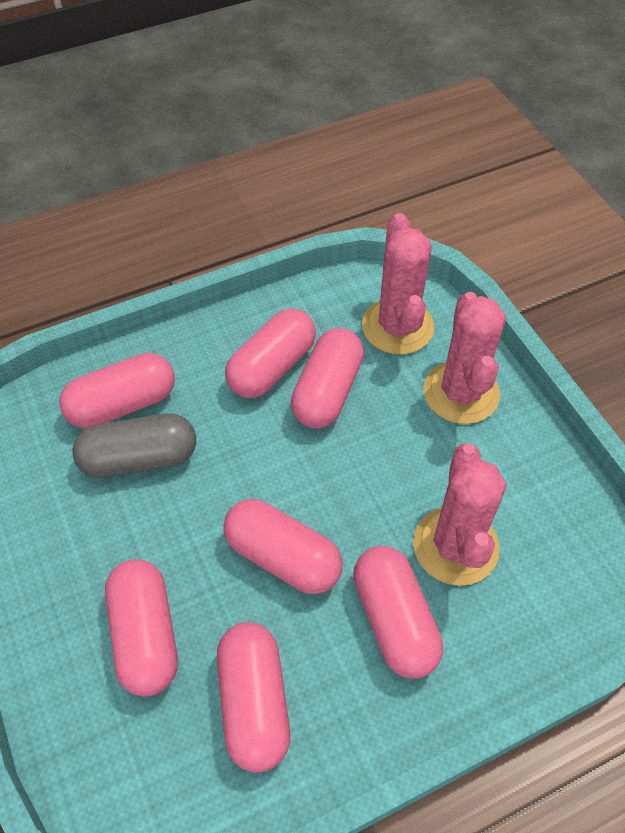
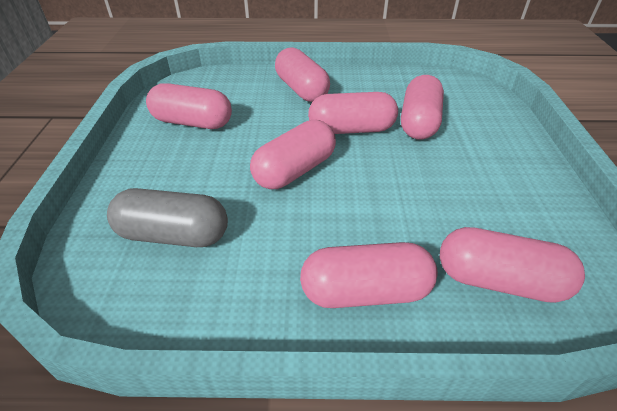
pink cactus: 3 -> 0

